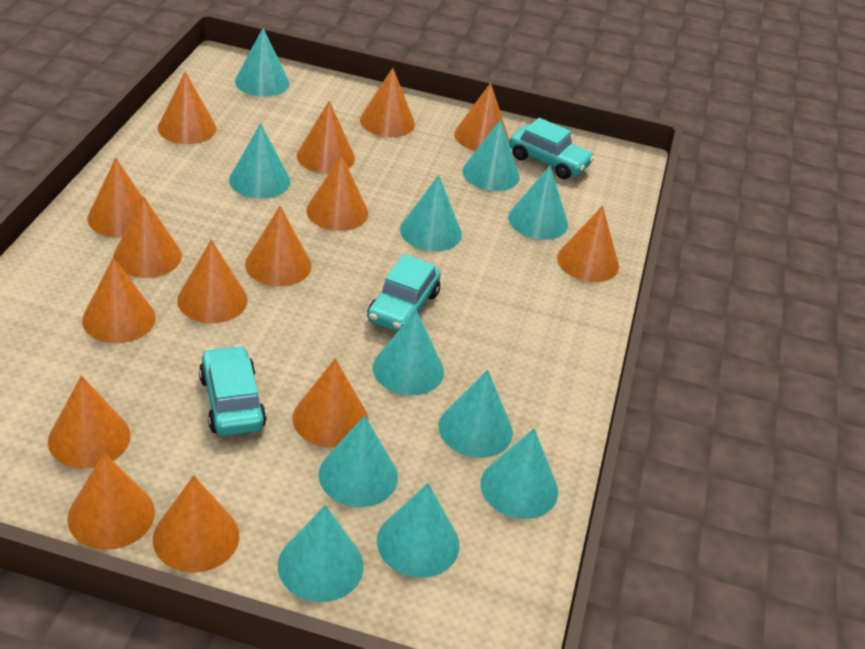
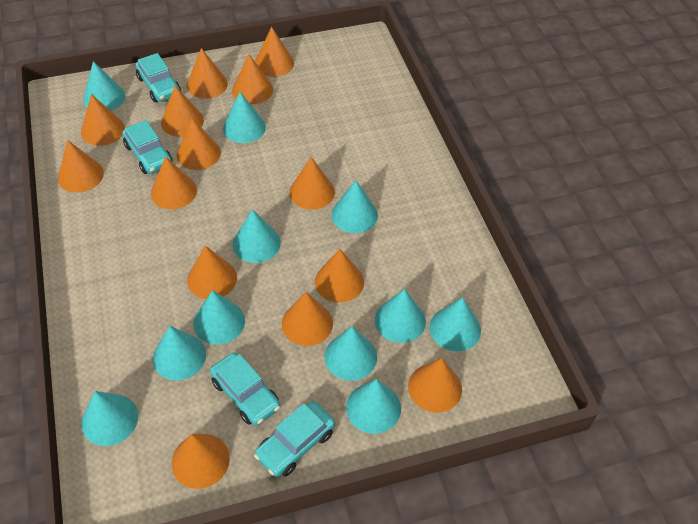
orange cone: 15 -> 14
turquoise car: 3 -> 4

